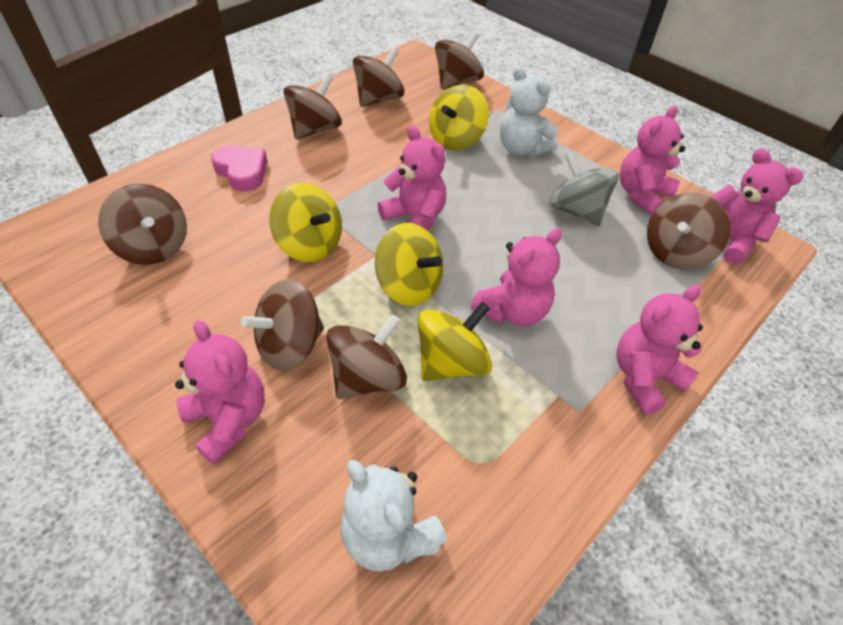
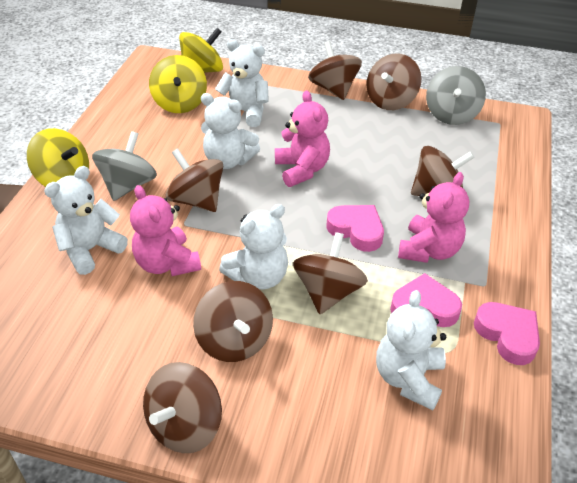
grey spinning top: 1 -> 2
pink heart: 1 -> 3
pink teddy bear: 6 -> 3
white teddy bear: 2 -> 5
yellow spinning top: 4 -> 3

